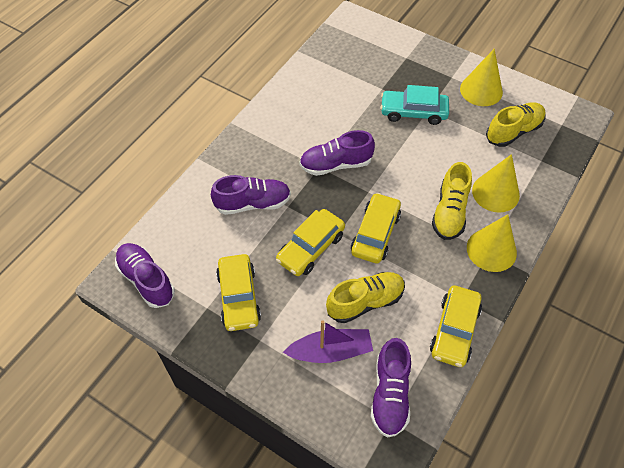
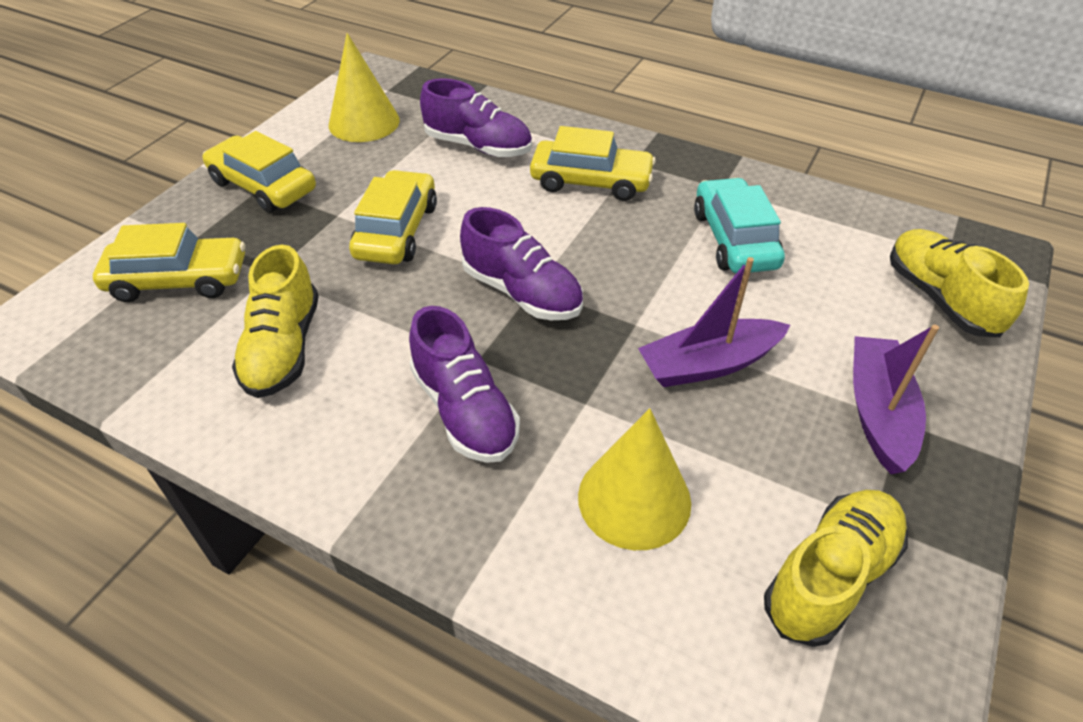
purple boat: 1 -> 2
purple shoe: 4 -> 3
yellow cone: 3 -> 2

